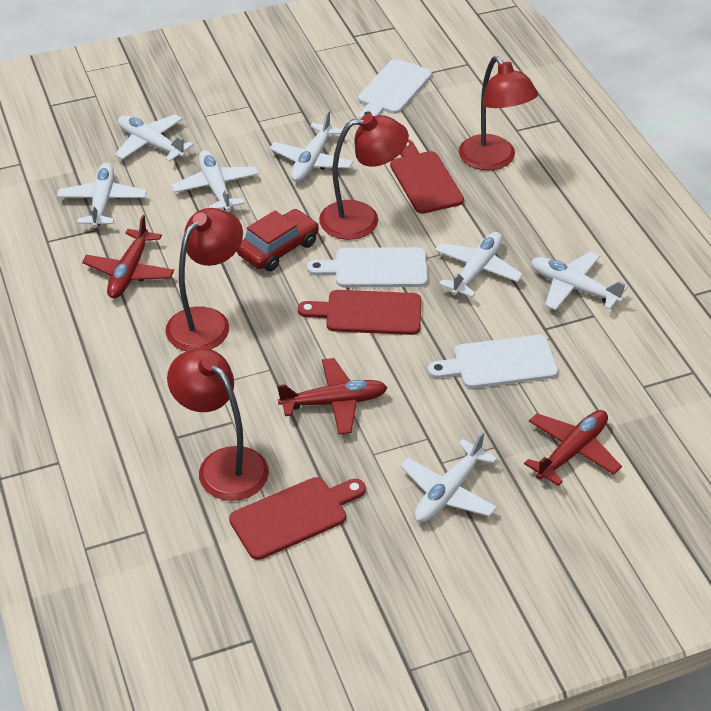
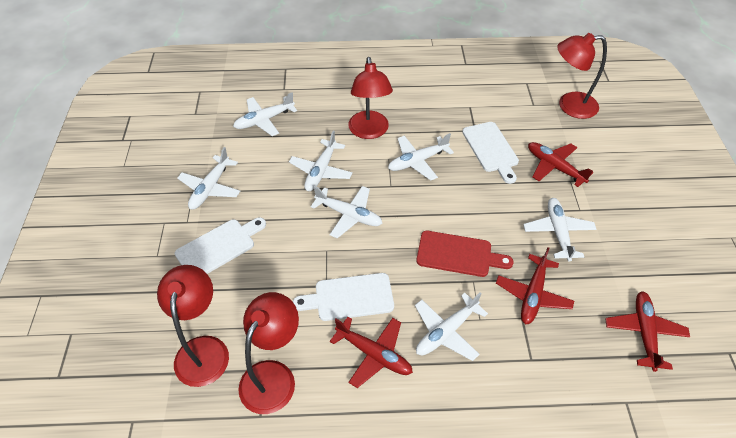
red car: 1 -> 0
red cutting board: 3 -> 1
red plane: 3 -> 4

